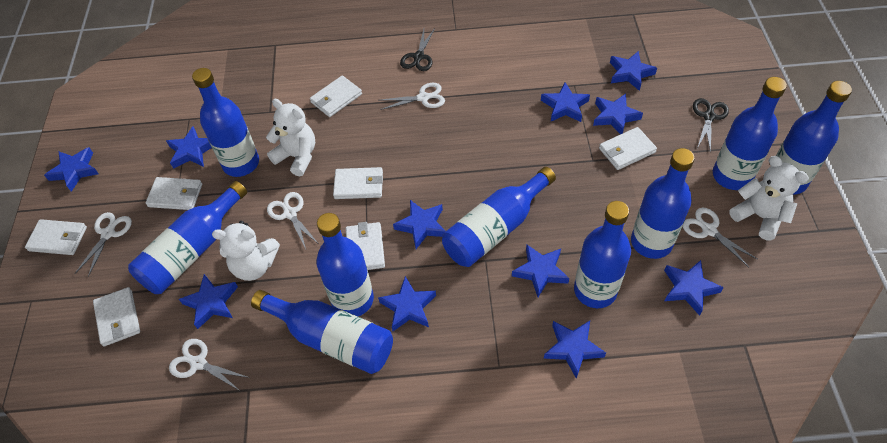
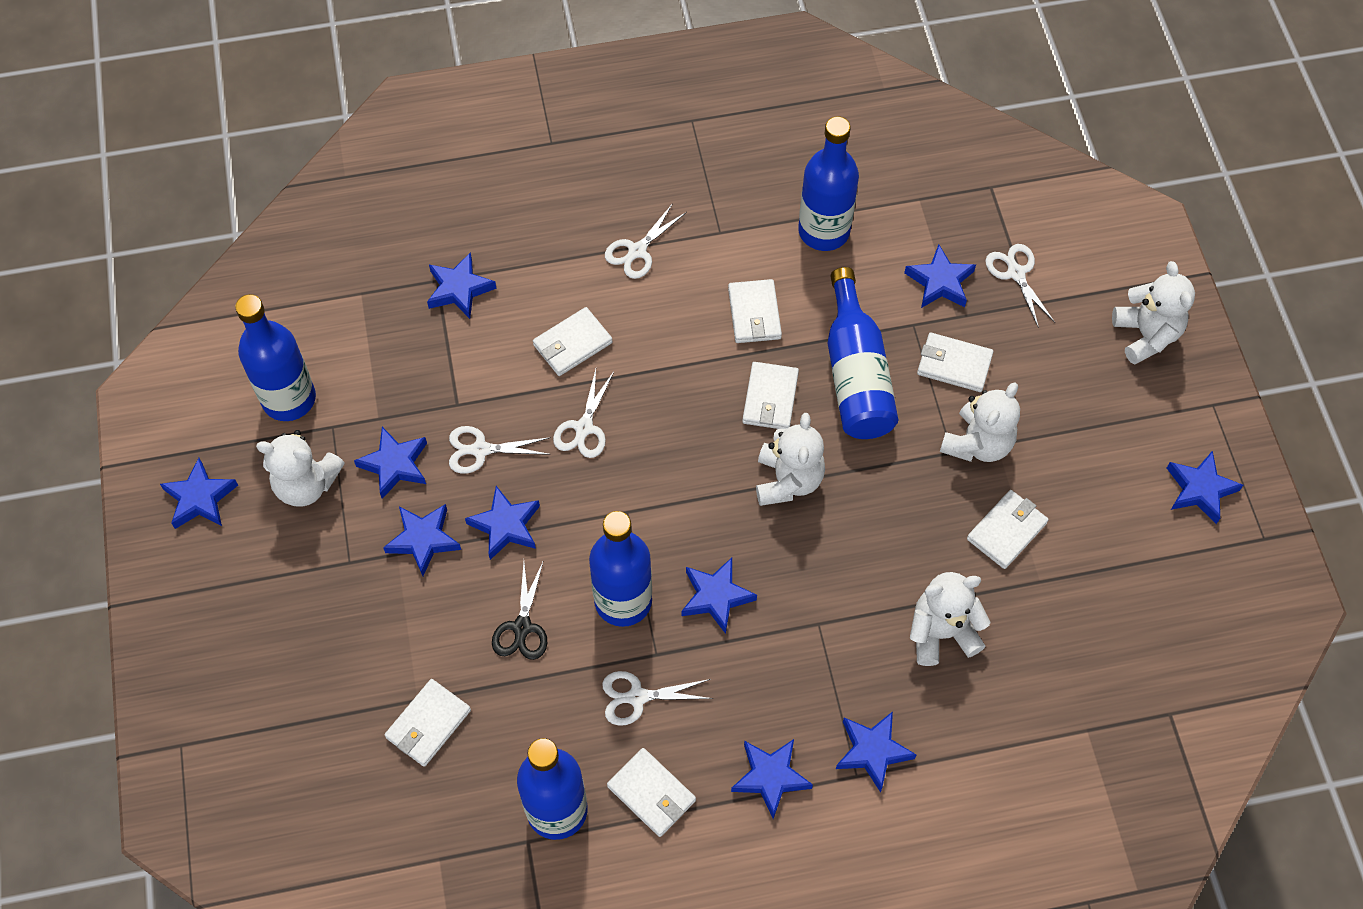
black scissors: 2 -> 1
blue bottle: 9 -> 5
blue star: 11 -> 10
white teddy bear: 3 -> 5

